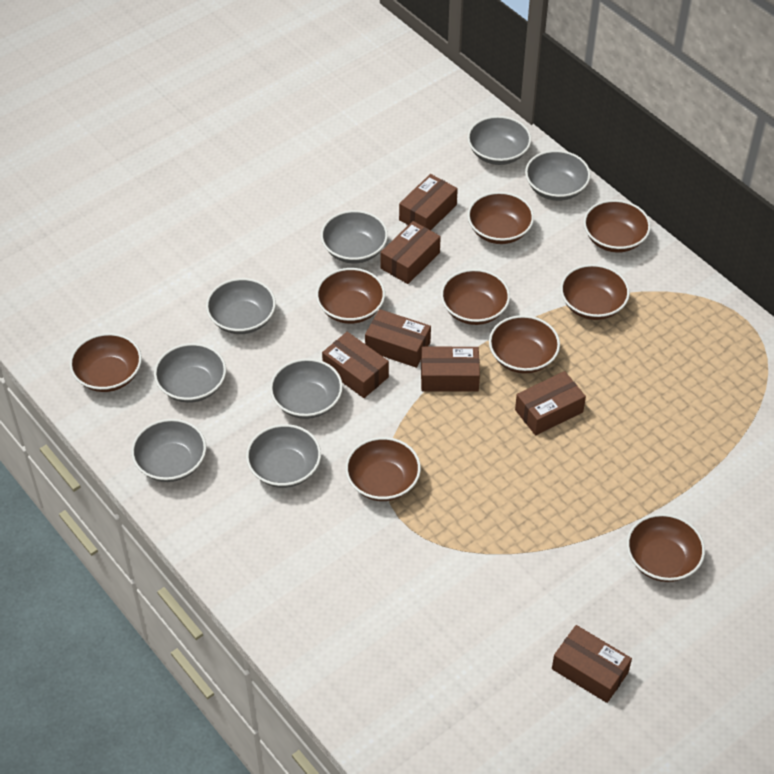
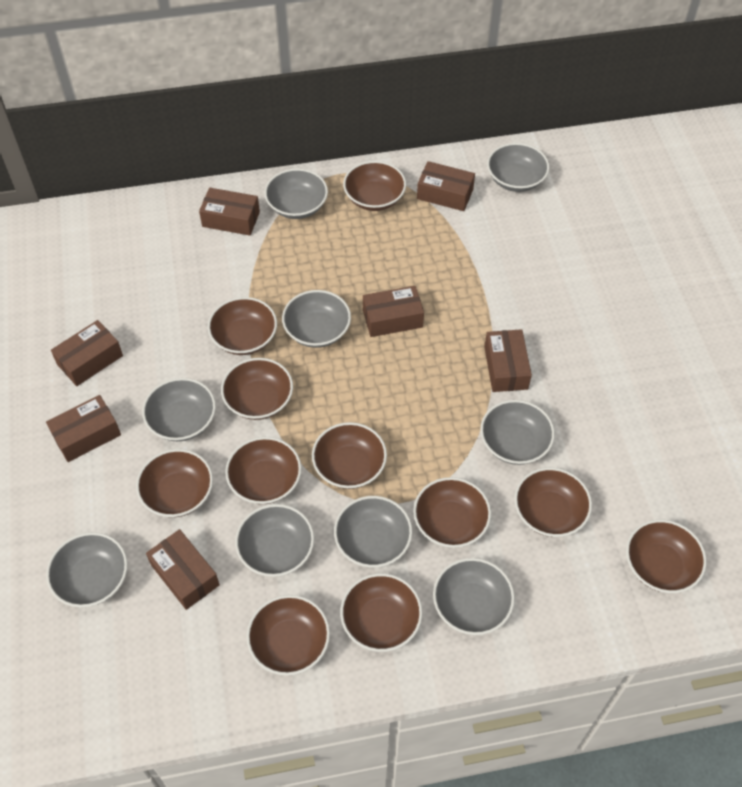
brown bowl: 9 -> 11
grey bowl: 8 -> 9

